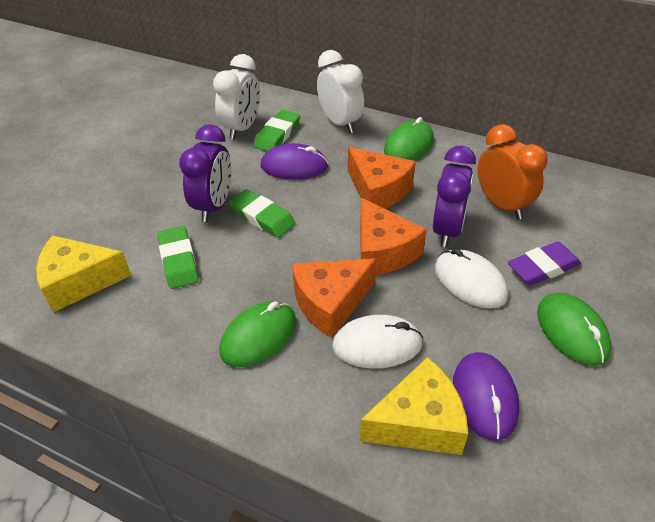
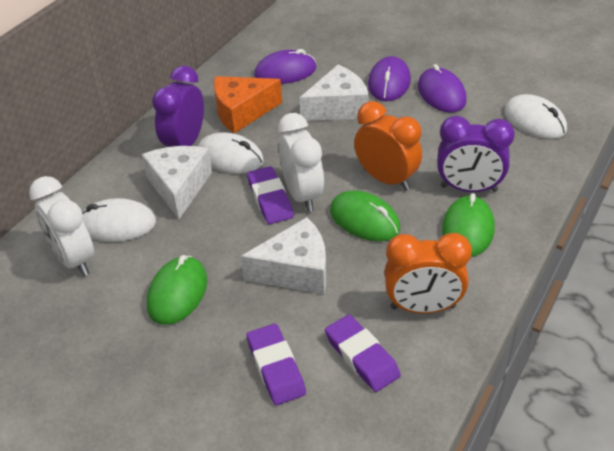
green eraser: 3 -> 0
orange cheese: 3 -> 1
orange clock: 1 -> 2
purple eraser: 1 -> 3
purple mouse: 2 -> 3
white cheese: 0 -> 3
white mouse: 2 -> 3
yellow cheese: 2 -> 0

